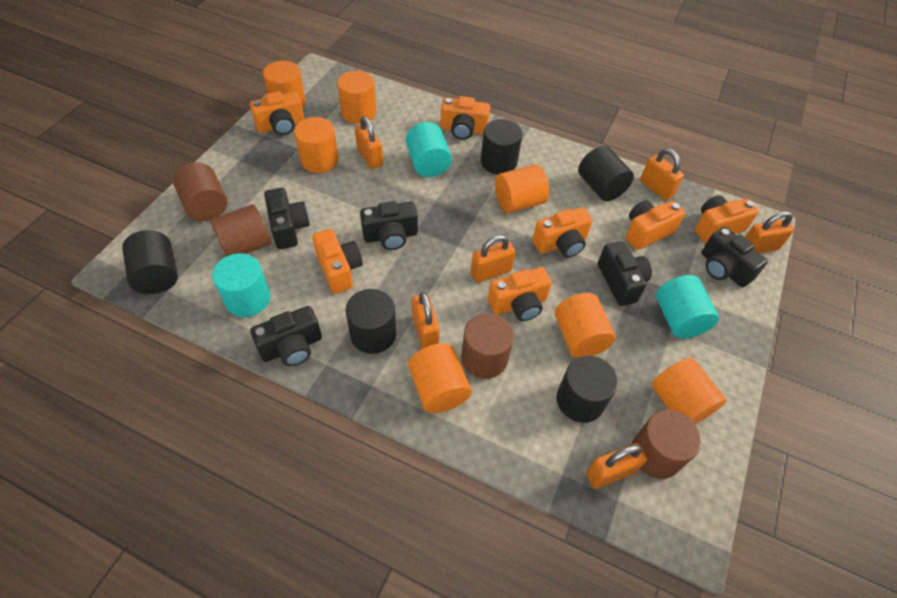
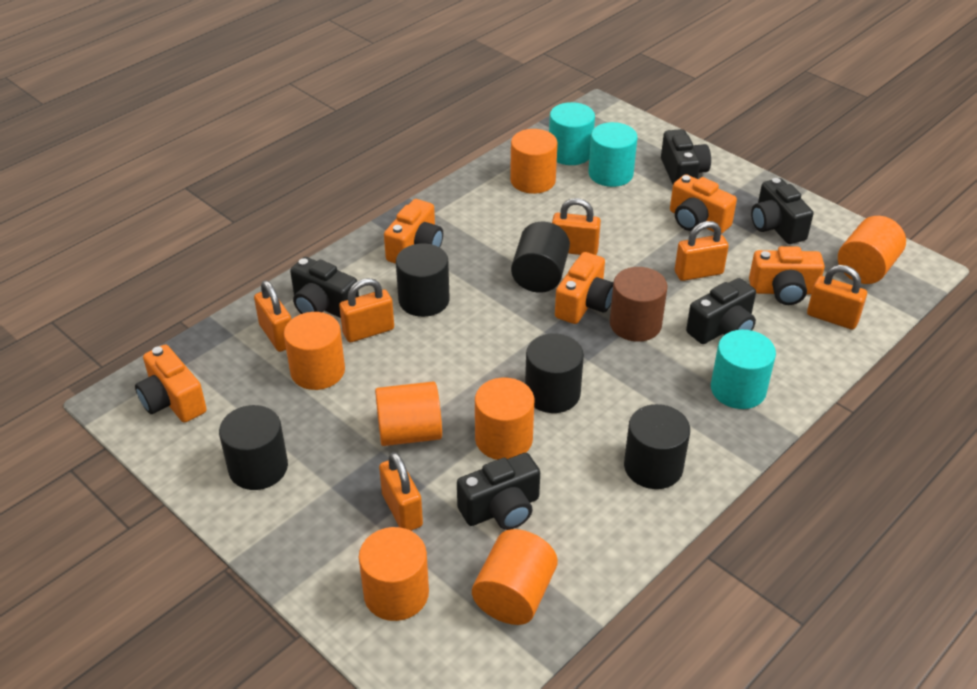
brown cylinder: 4 -> 1
orange camera: 7 -> 5

